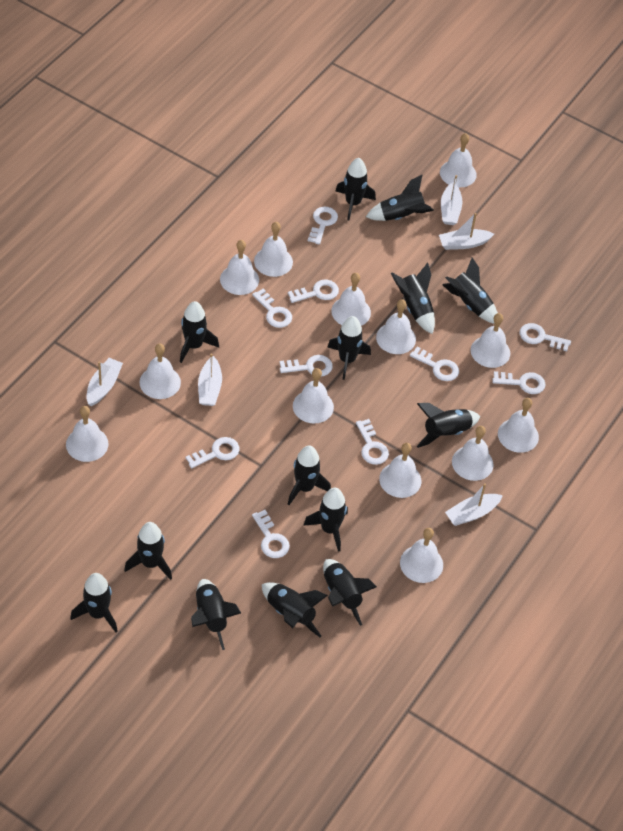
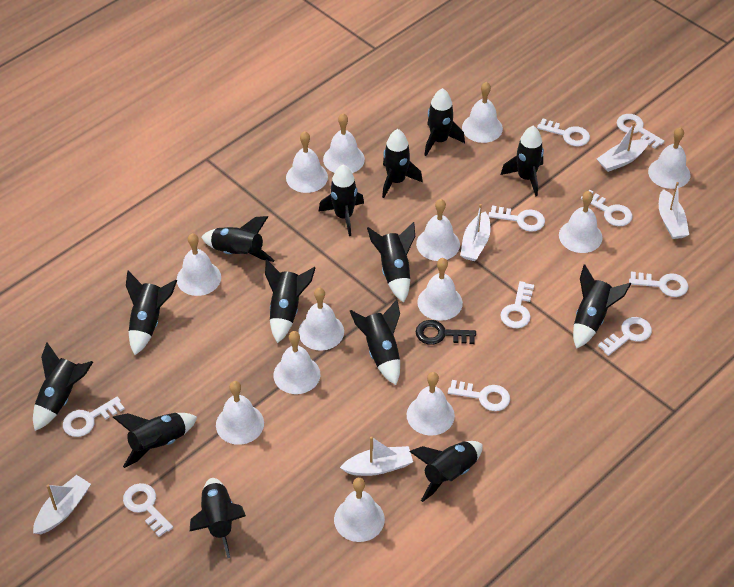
black key: 0 -> 1

